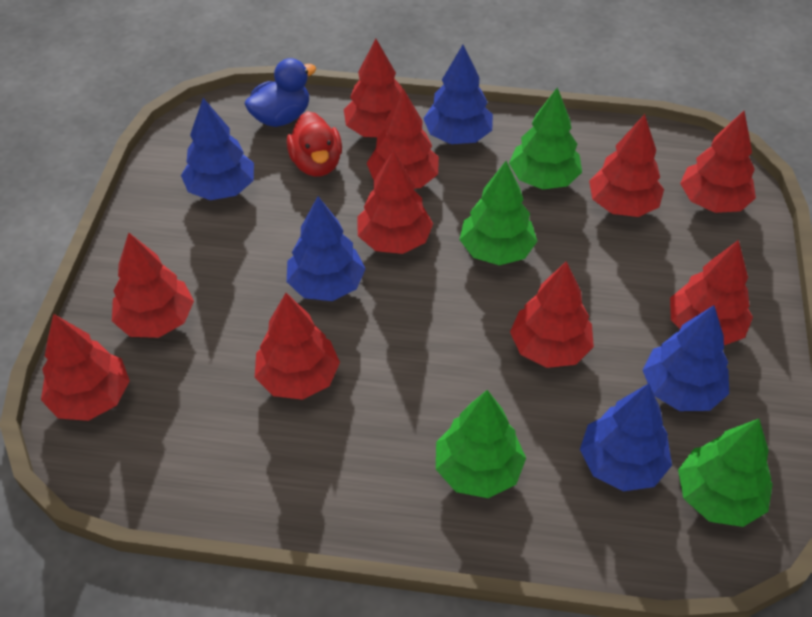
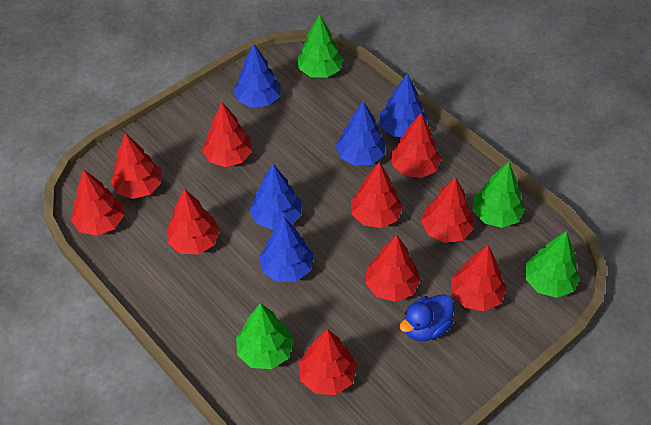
red duck: 1 -> 0

